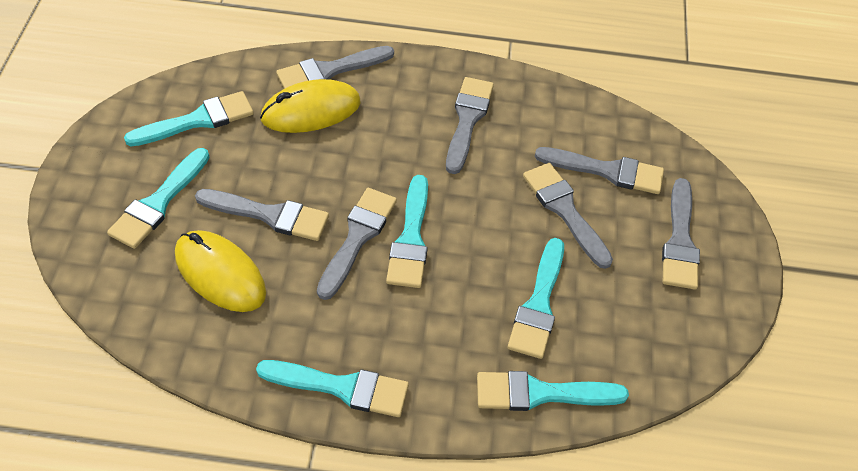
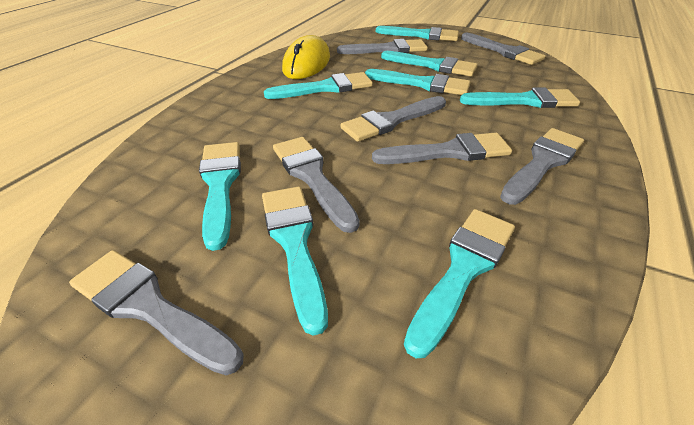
turquoise brush: 6 -> 8
yellow mouse: 2 -> 1

